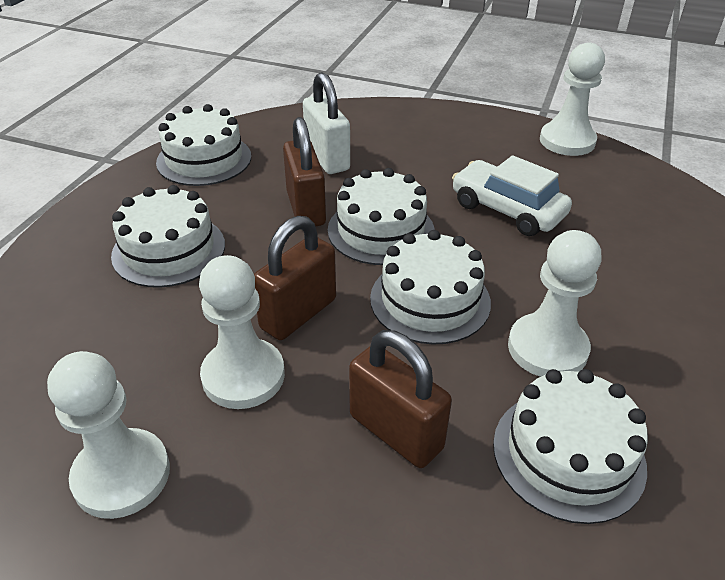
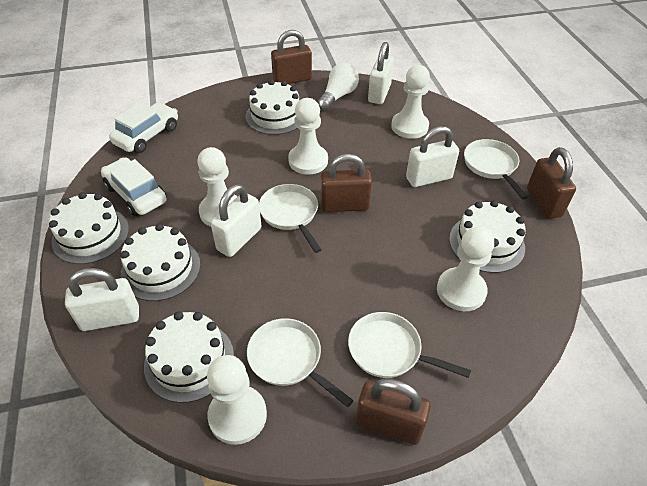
brown padlock: 3 -> 4
white car: 1 -> 2
white light bulb: 0 -> 1
white padlock: 1 -> 4
white pan: 0 -> 4
white pawn: 4 -> 5

